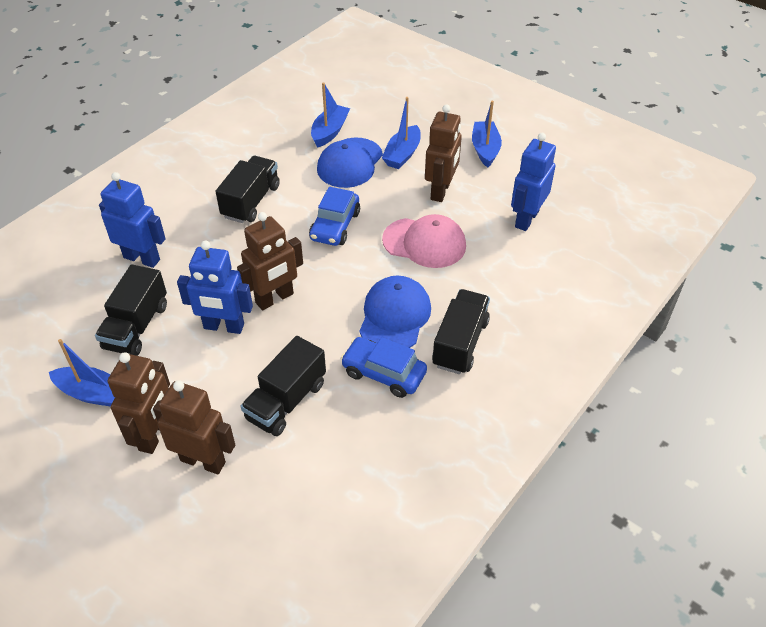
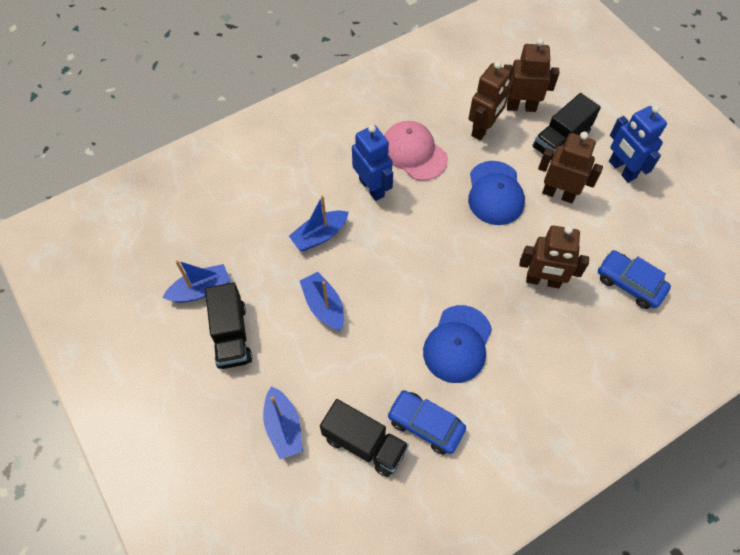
black truck: 4 -> 3
blue robot: 3 -> 2

